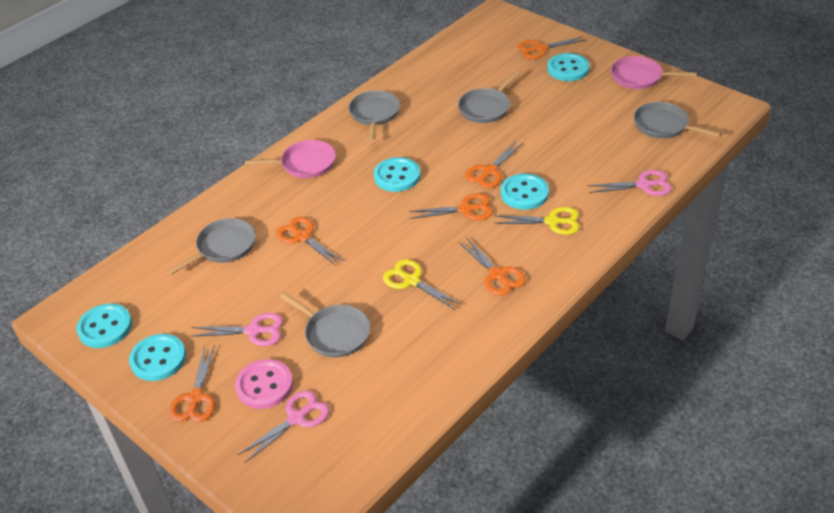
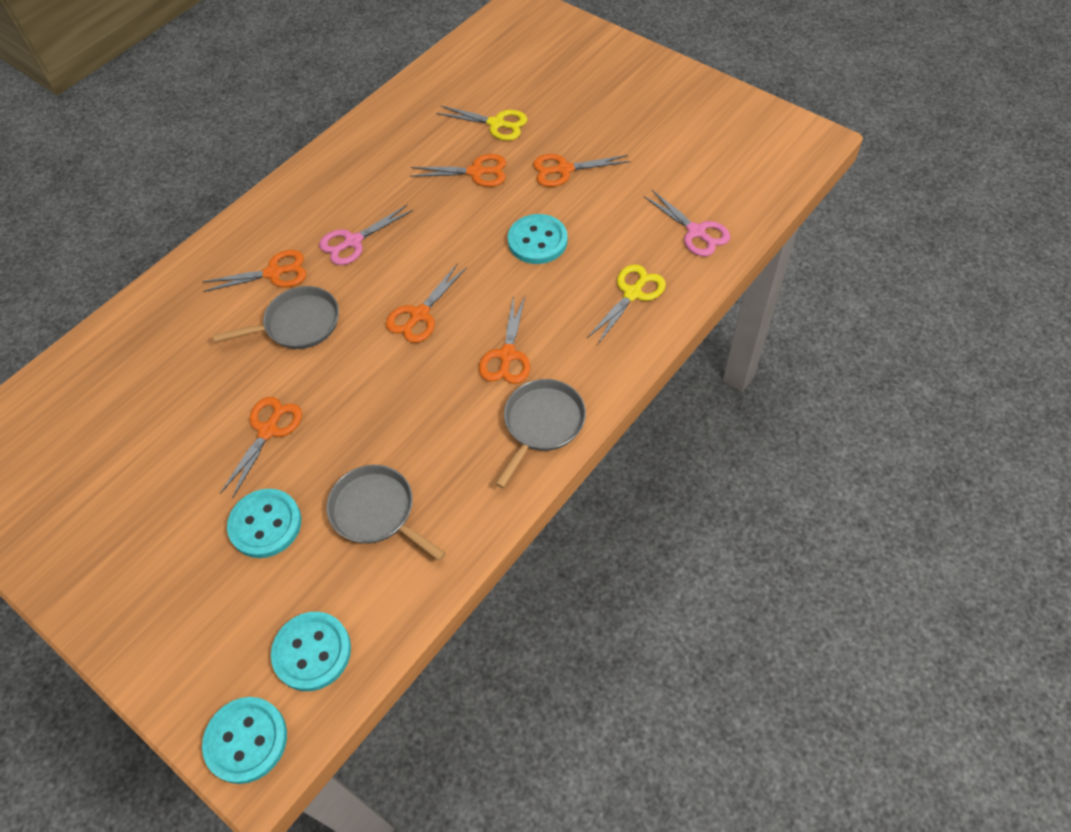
grey pan: 5 -> 3
pink button: 1 -> 0
pink pan: 2 -> 0
pink scissors: 3 -> 2
turquoise button: 5 -> 4

